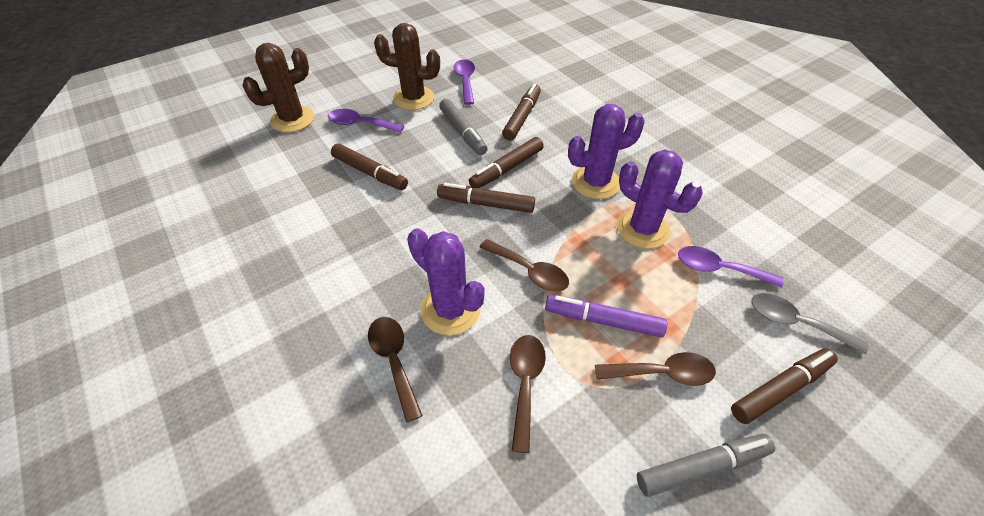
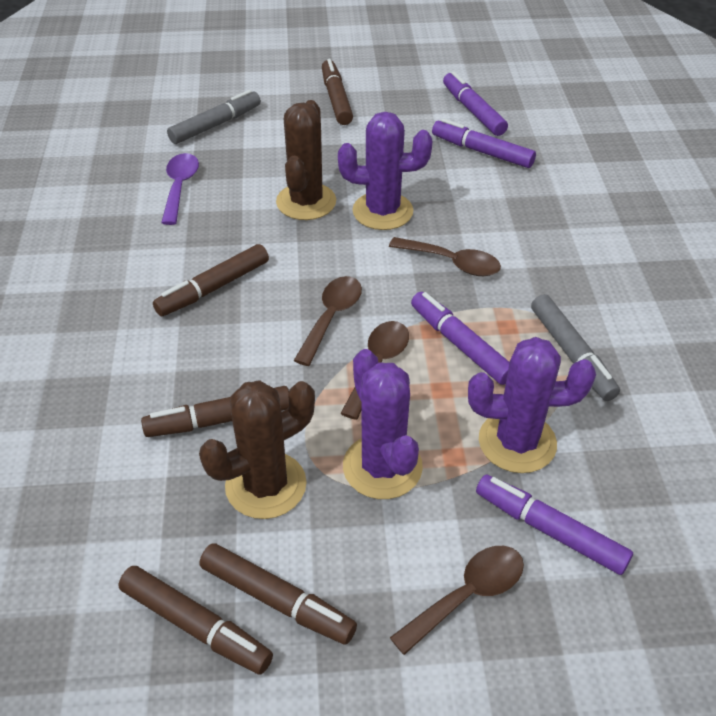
grey spoon: 1 -> 0
purple marker: 1 -> 4
purple spoon: 3 -> 1

